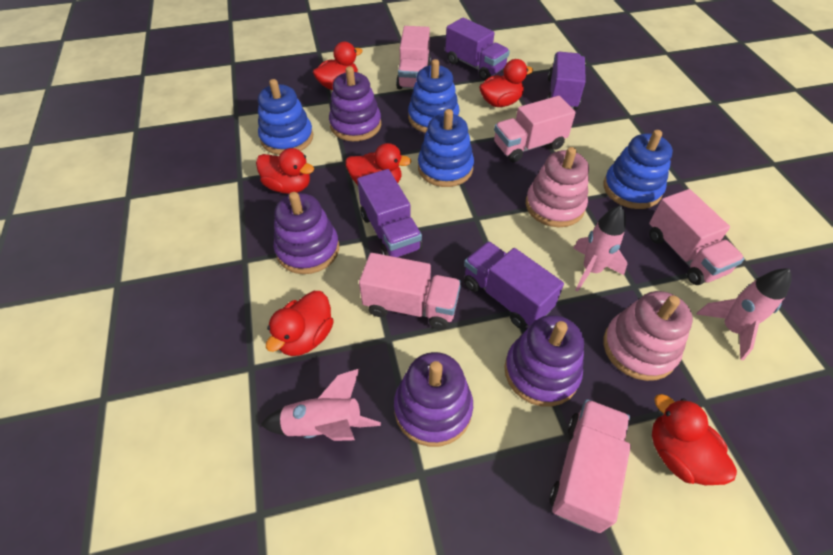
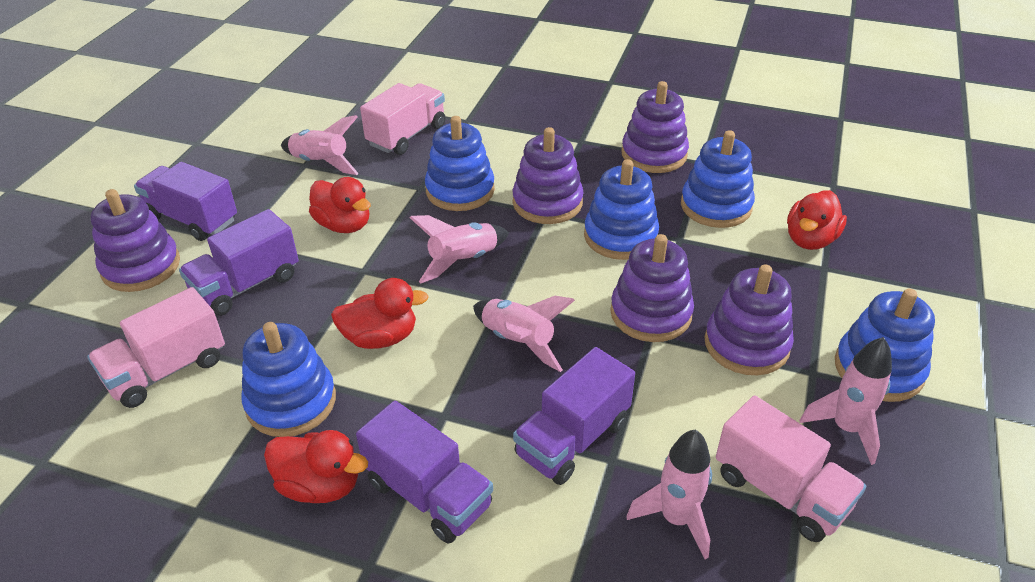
blue stacking toy: 4 -> 5
pink rocket: 3 -> 5
pink stacking toy: 2 -> 0
pink truck: 5 -> 3
purple stacking toy: 4 -> 5
red duck: 6 -> 4

